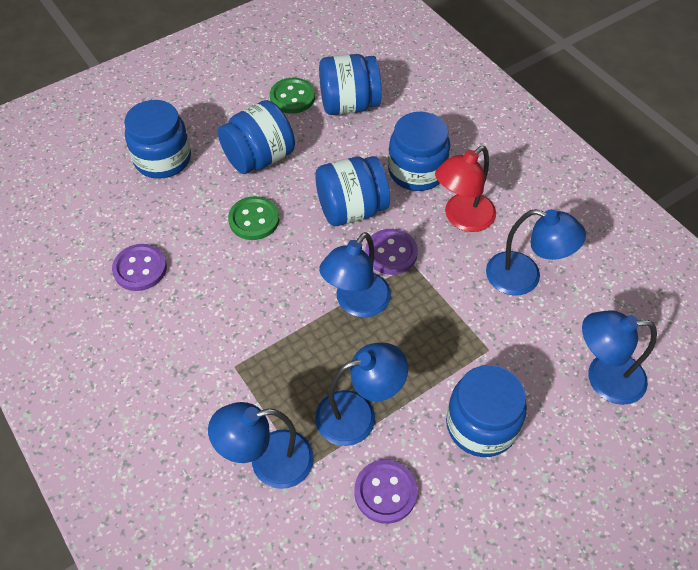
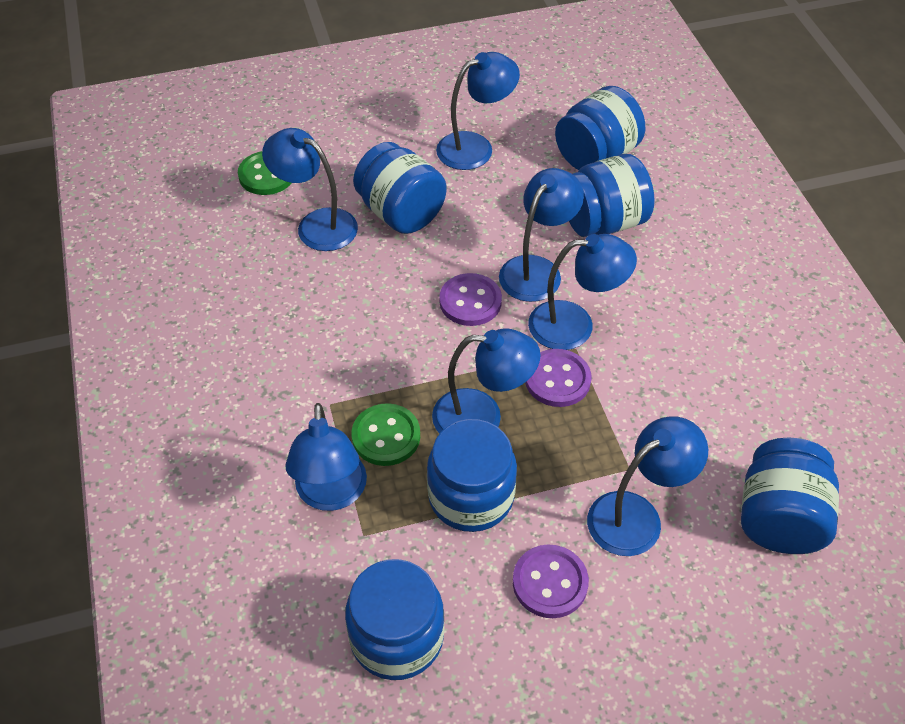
blue lamp: 5 -> 7
red lamp: 1 -> 0

